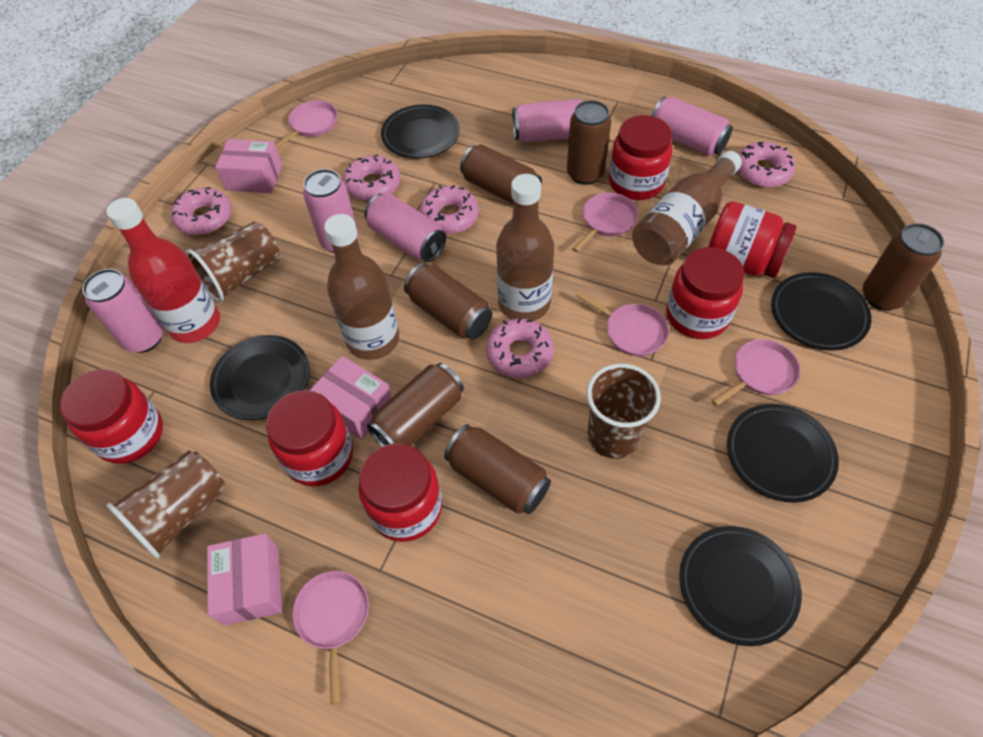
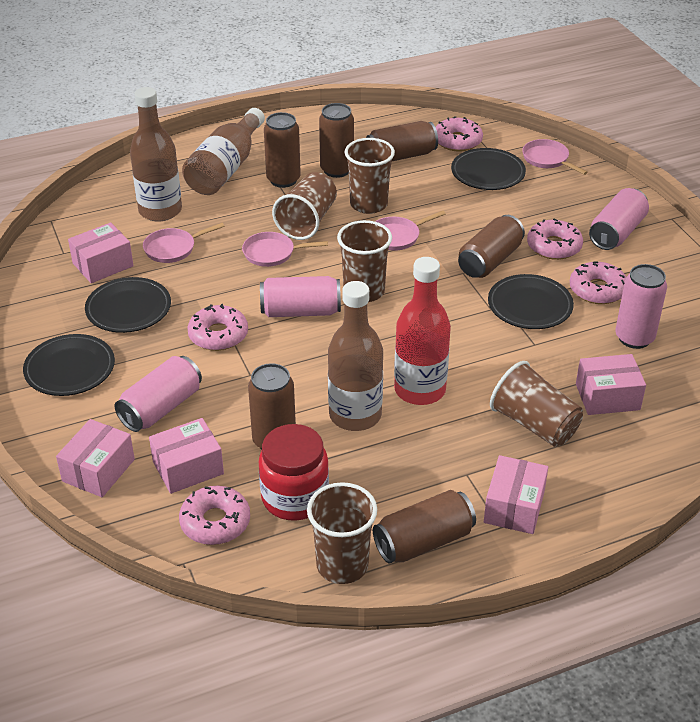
black plate: 5 -> 4
brown cup: 3 -> 5
pink box: 3 -> 5
pink can: 5 -> 4
pink pan: 5 -> 4
red jar: 6 -> 1

